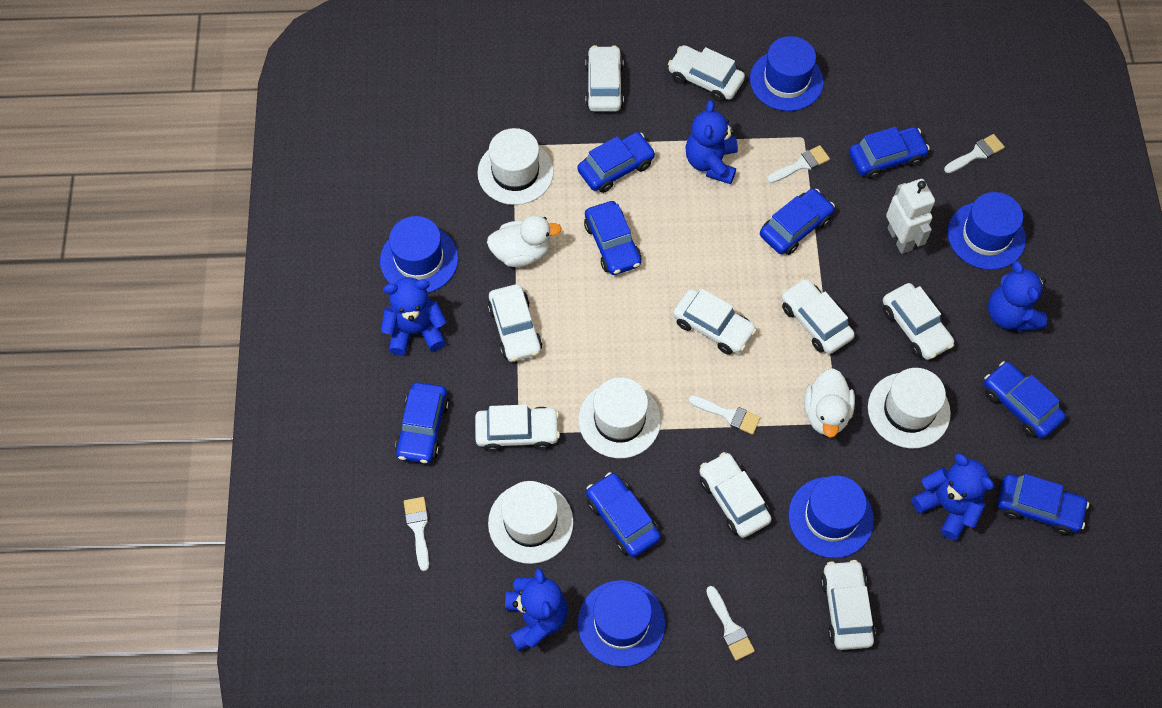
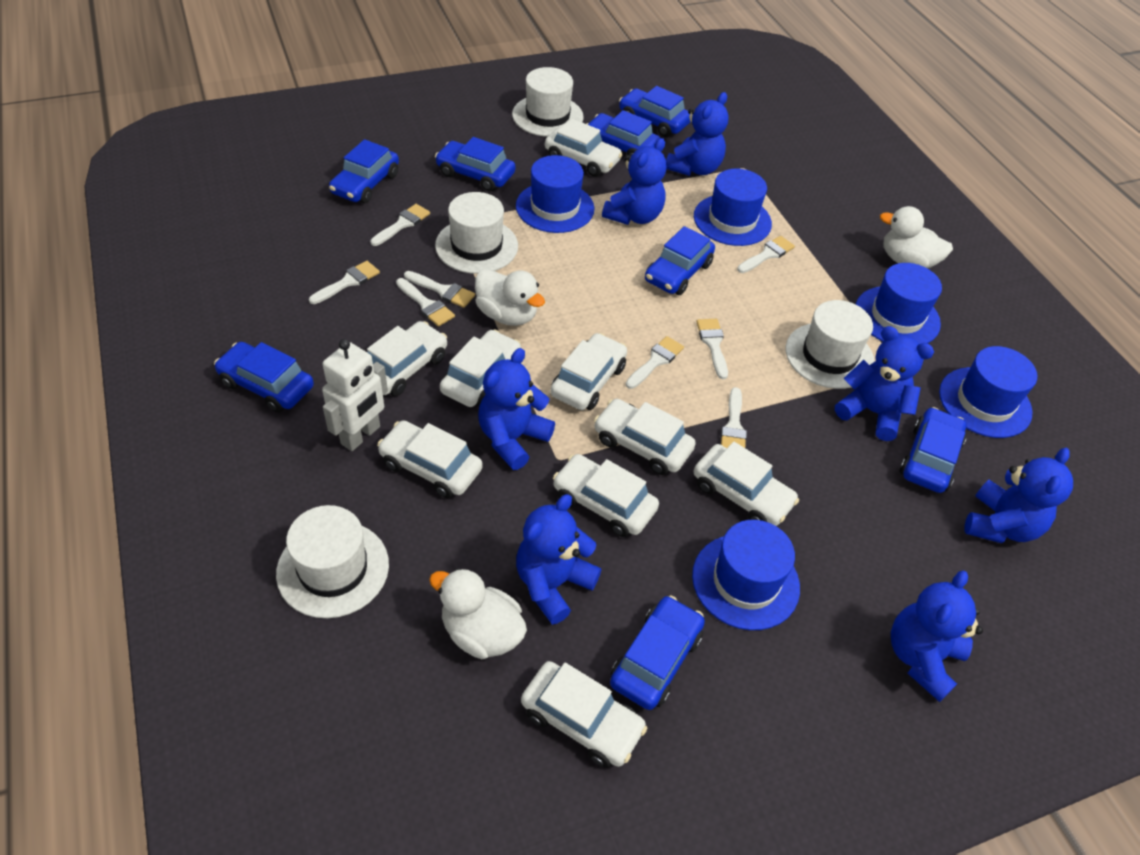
blue teddy bear: 5 -> 7
white brush: 5 -> 8
white duck: 2 -> 3

